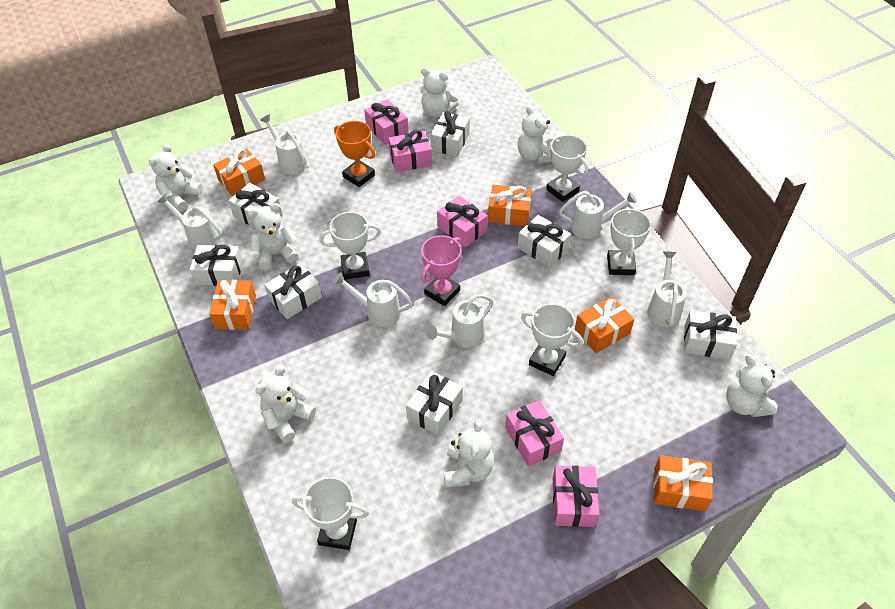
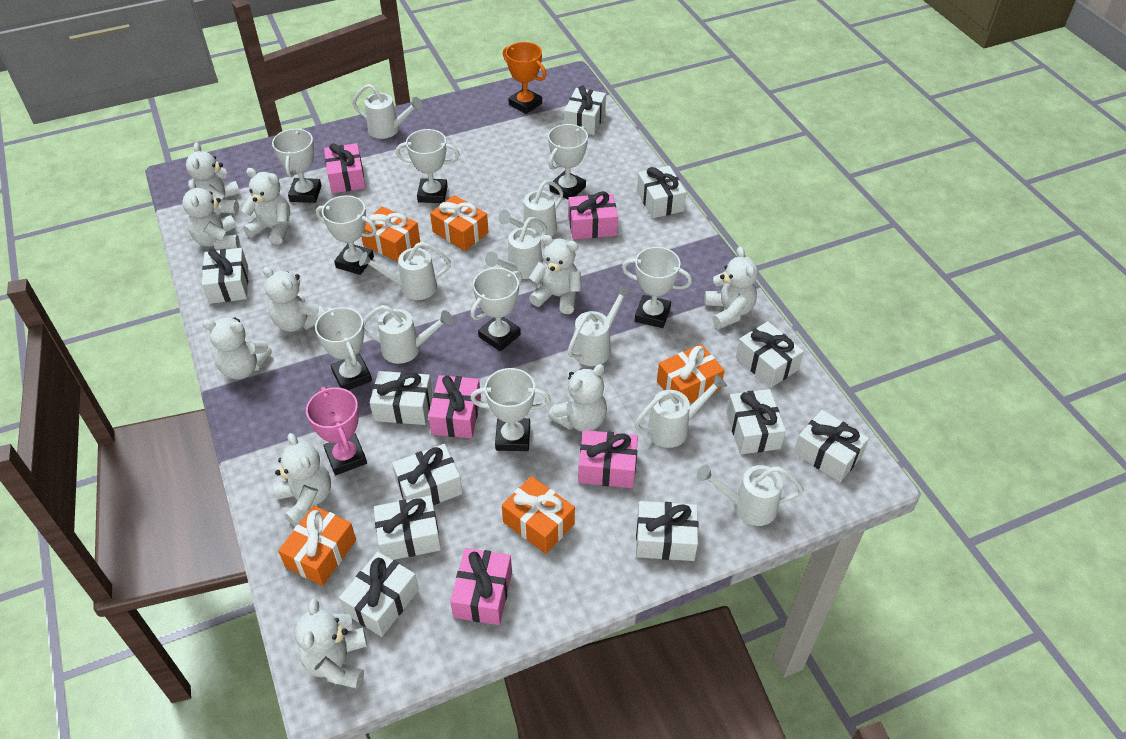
white gift: 7 -> 11
white teddy bear: 7 -> 10
white trophy: 5 -> 8
white watering can: 6 -> 8

